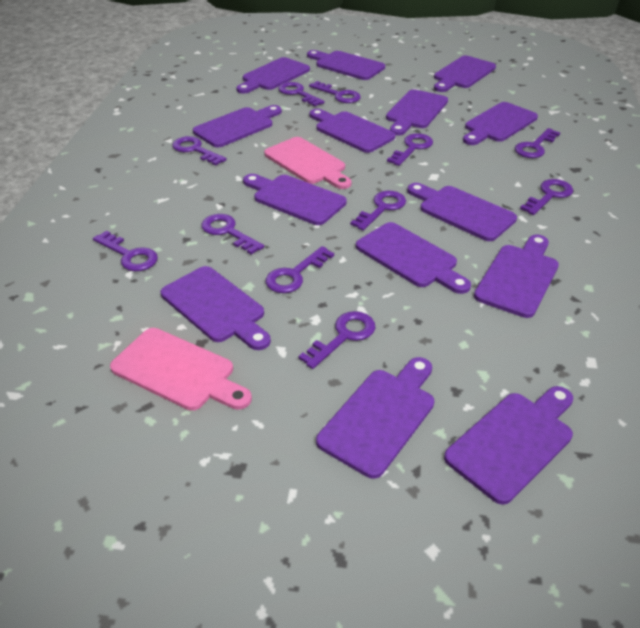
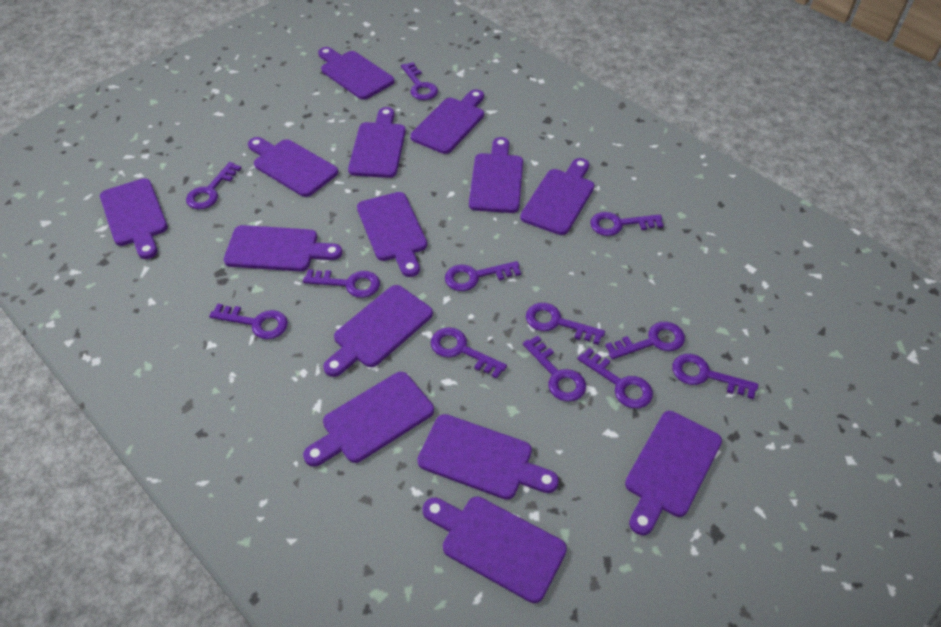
pink cutting board: 2 -> 0
purple key: 11 -> 12

